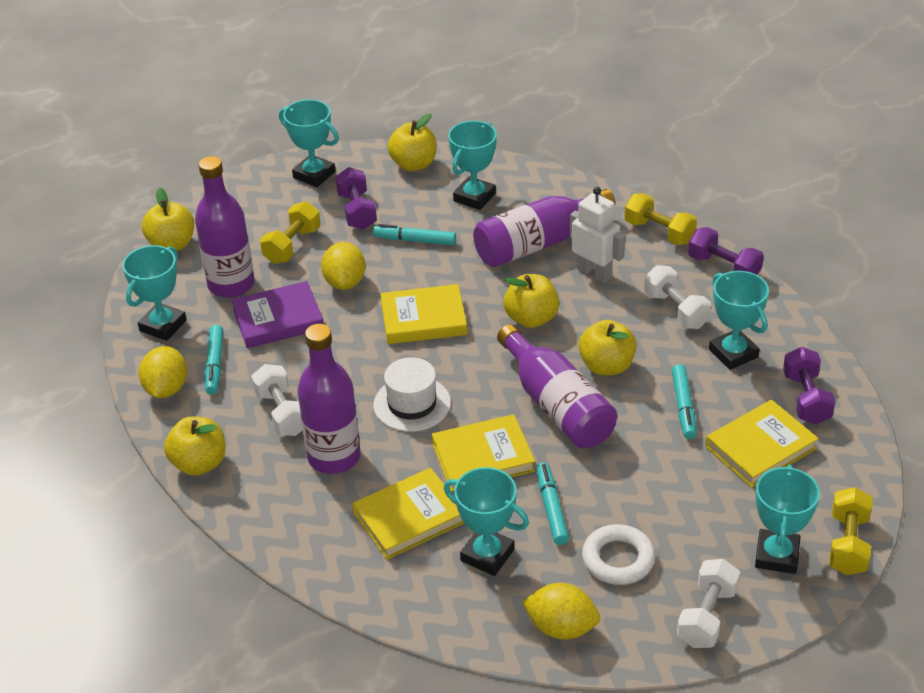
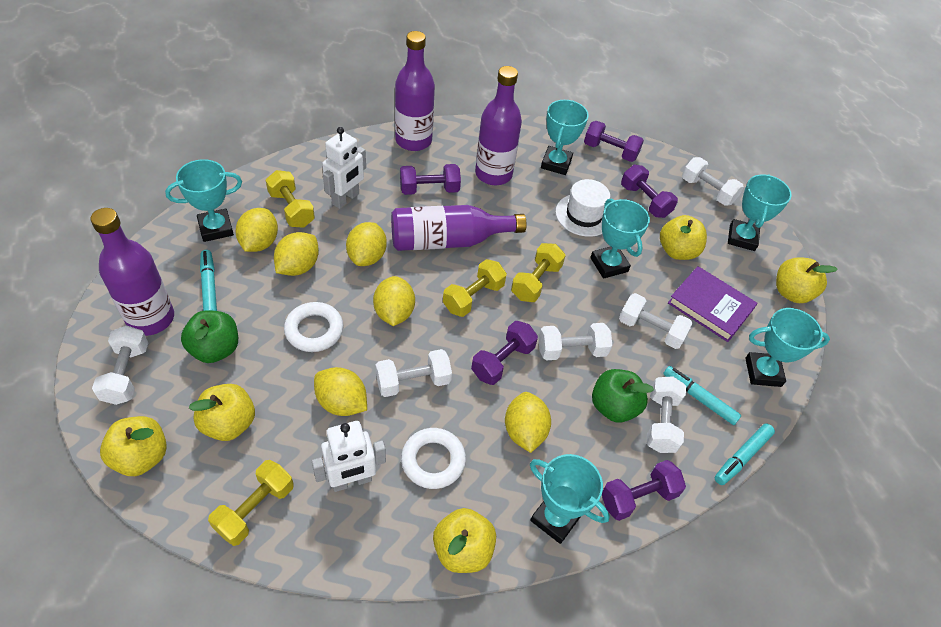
green apple: 0 -> 2
purple dumbbell: 3 -> 5
turquoise marker: 4 -> 3
white dumbbell: 3 -> 6
white ring: 1 -> 2
white robot: 1 -> 2
yellow book: 4 -> 0
yellow dumbbell: 3 -> 4
yellow lemon: 3 -> 6

